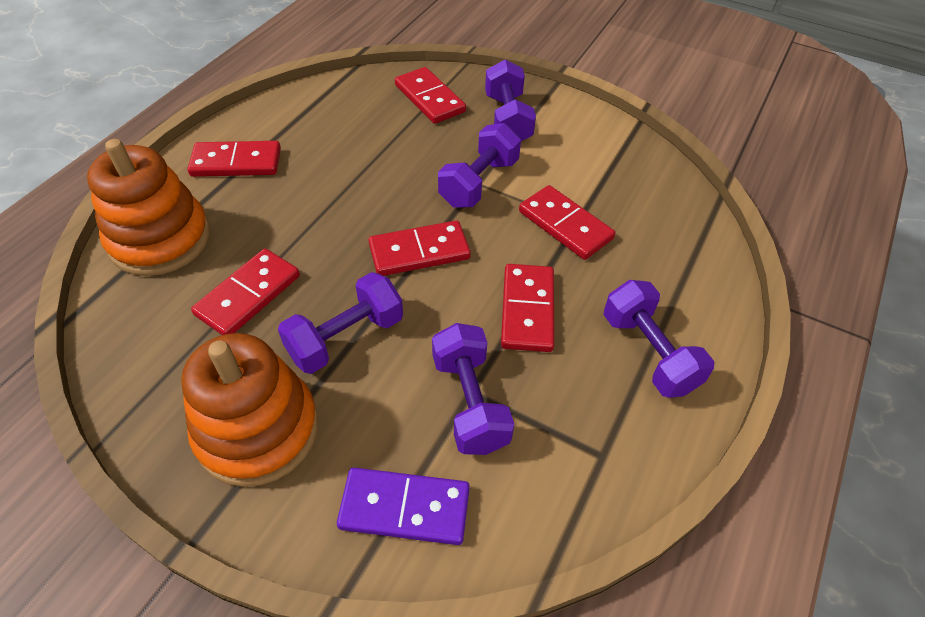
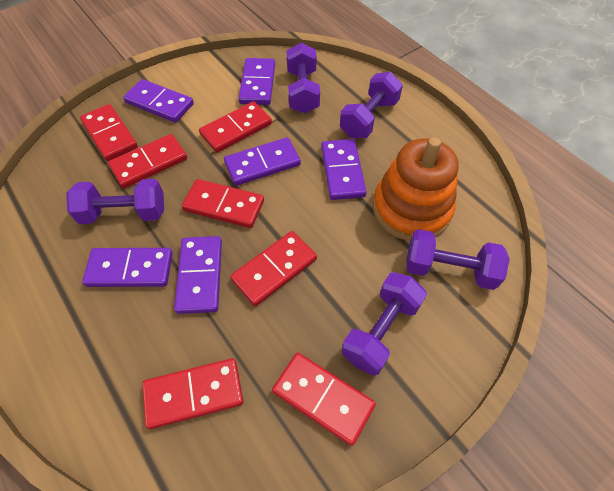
orange stacking toy: 2 -> 1
purple domino: 1 -> 6
red domino: 6 -> 7

